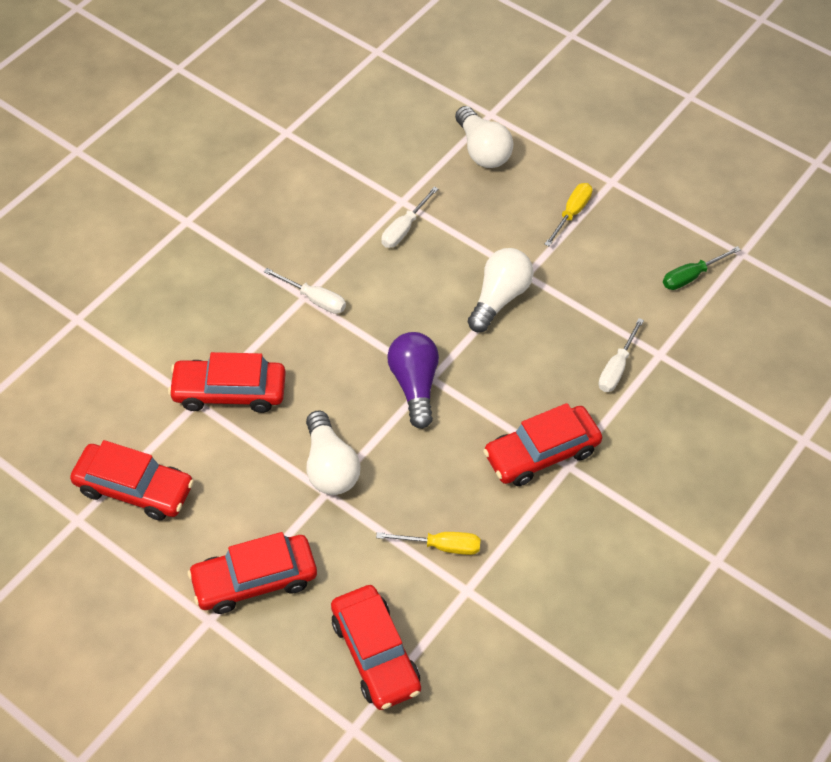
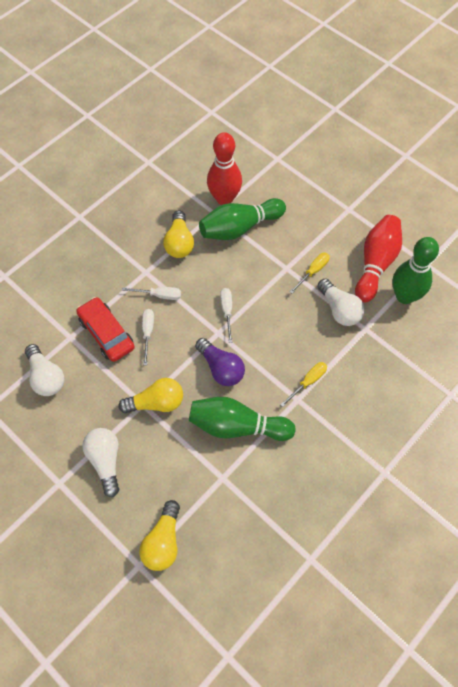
green bowling pin: 0 -> 3
green screwdriver: 1 -> 0
red bowling pin: 0 -> 2
red car: 5 -> 1
yellow light bulb: 0 -> 3

